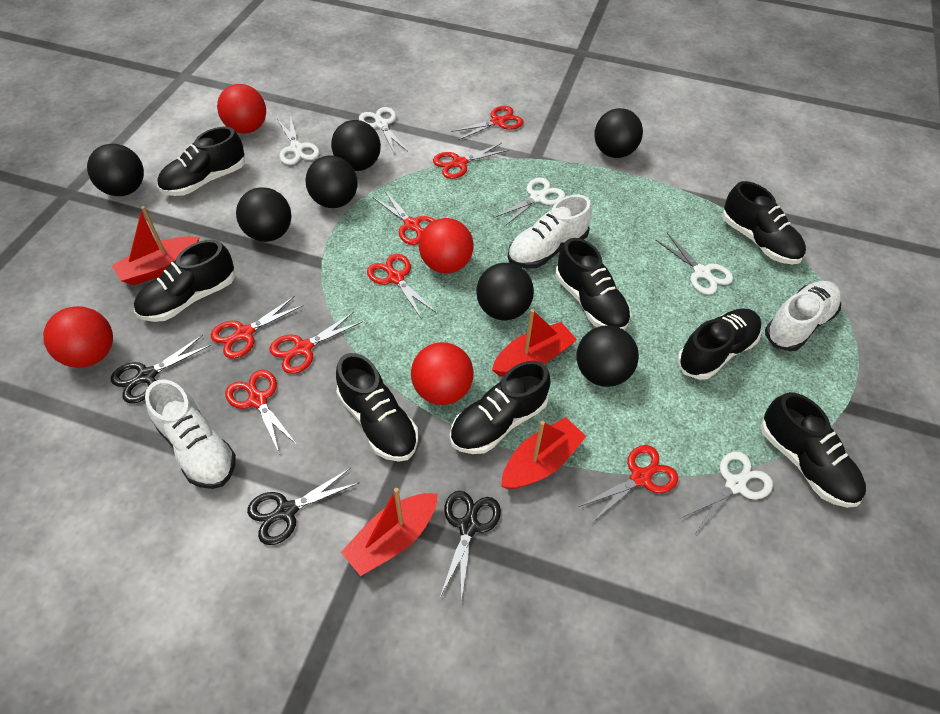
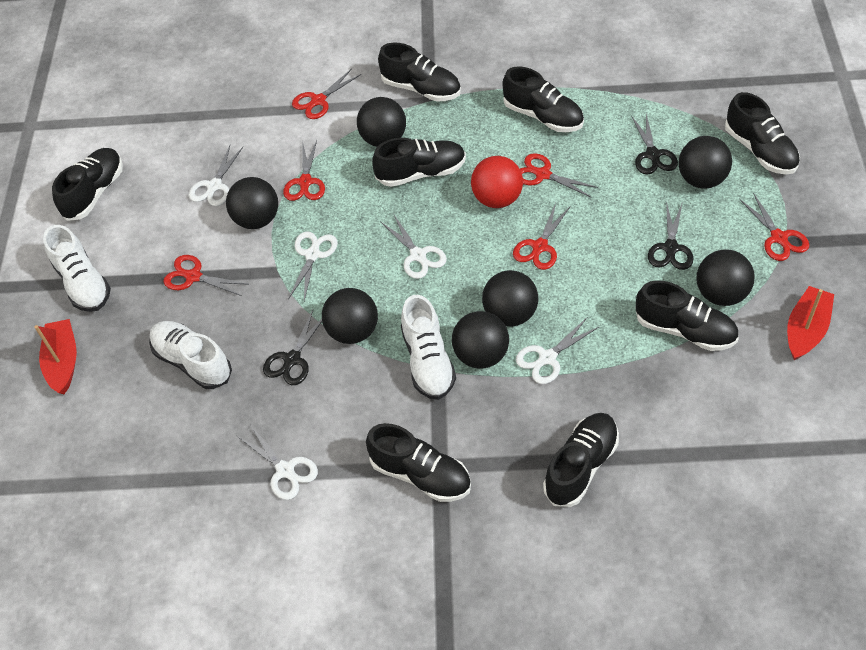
red ball: 4 -> 1
red boat: 4 -> 2
red scissors: 8 -> 6

